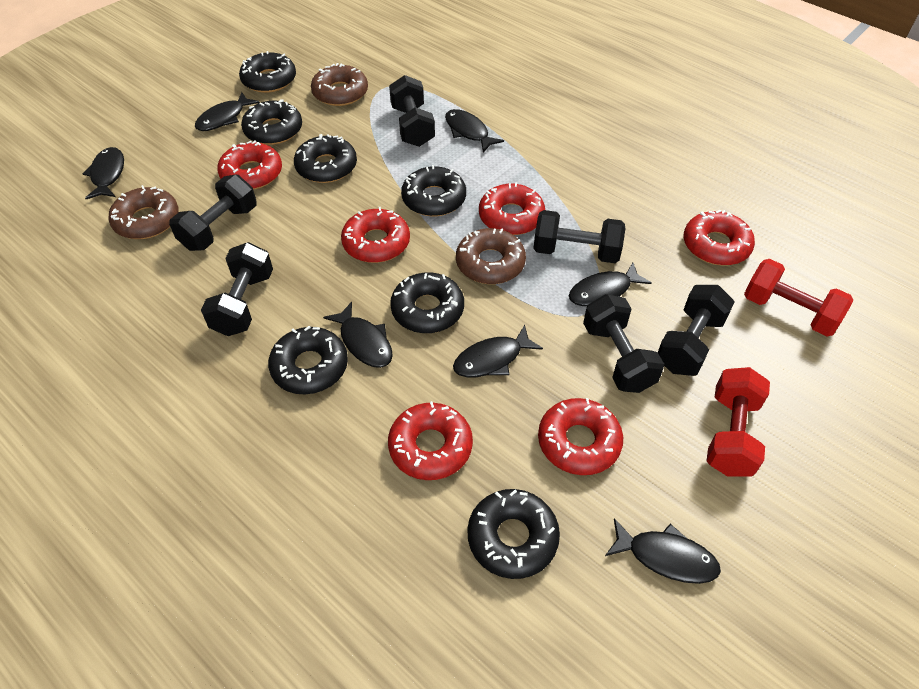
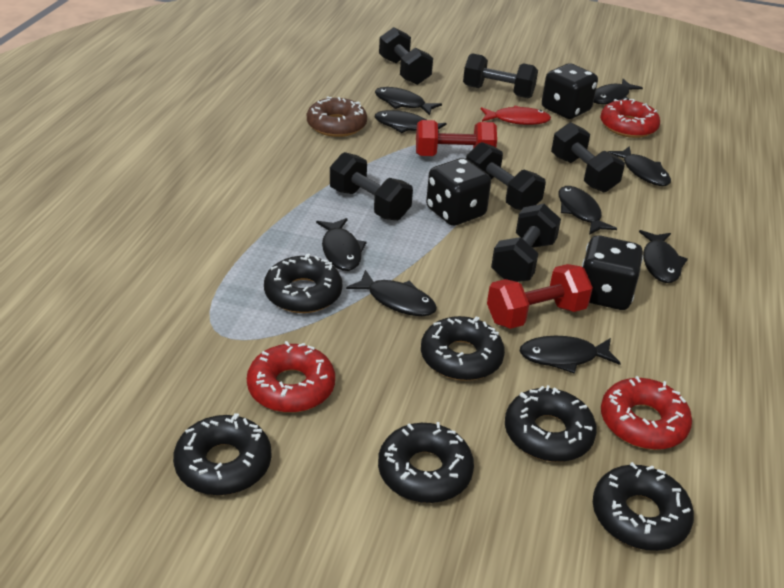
black dice: 0 -> 3
black donut: 7 -> 6
black fish: 7 -> 9
brown donut: 3 -> 1
red donut: 6 -> 3
red fish: 0 -> 1

